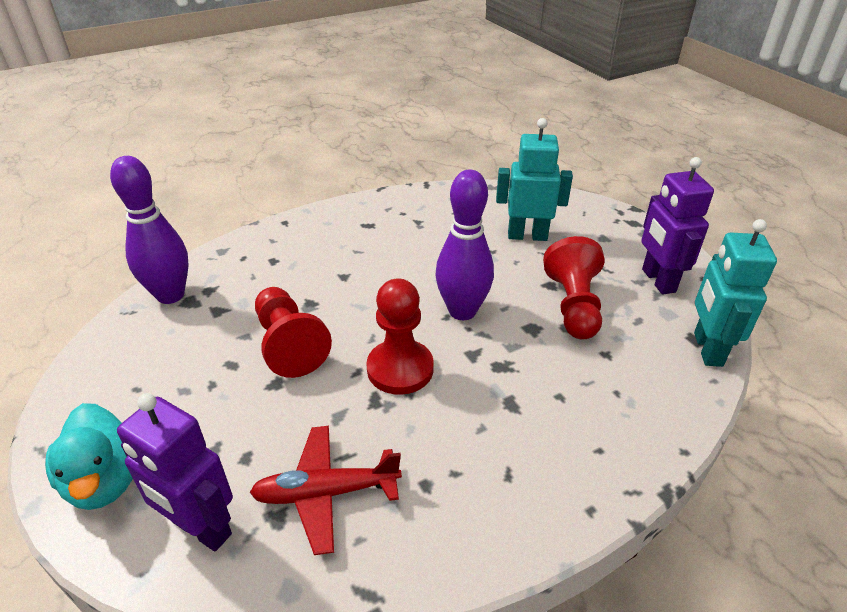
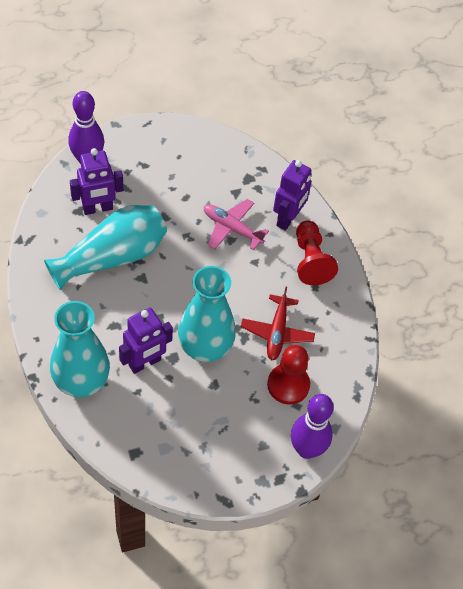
pink plane: 0 -> 1
purple robot: 2 -> 3
red pawn: 3 -> 2
turquoise duck: 1 -> 0
turquoise robot: 2 -> 0
turquoise vase: 0 -> 3

